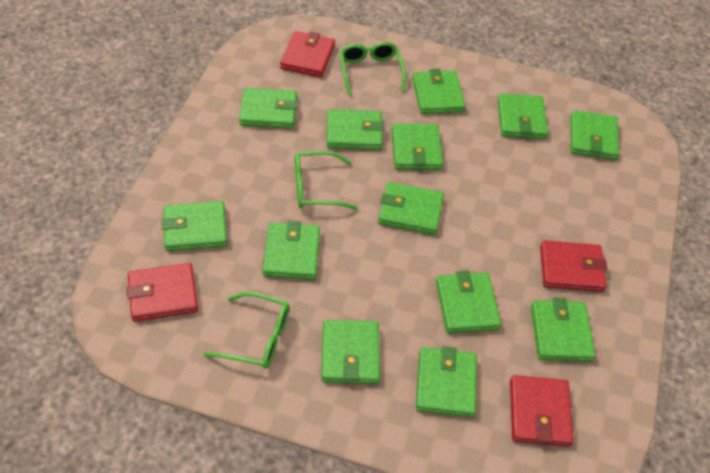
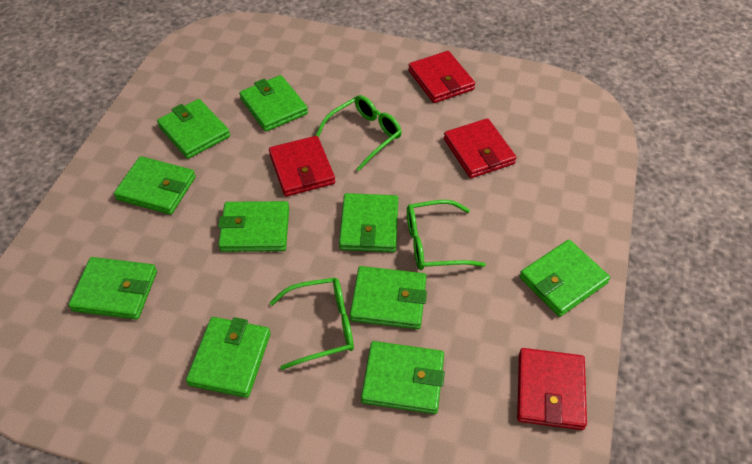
green wallet: 13 -> 10

